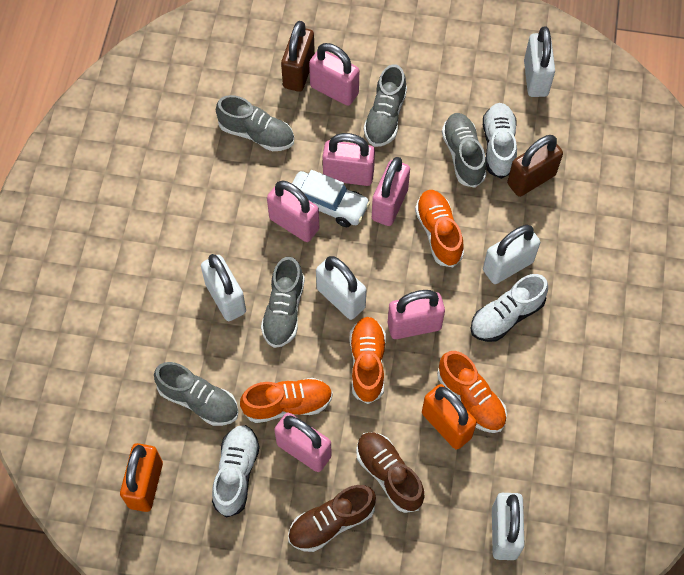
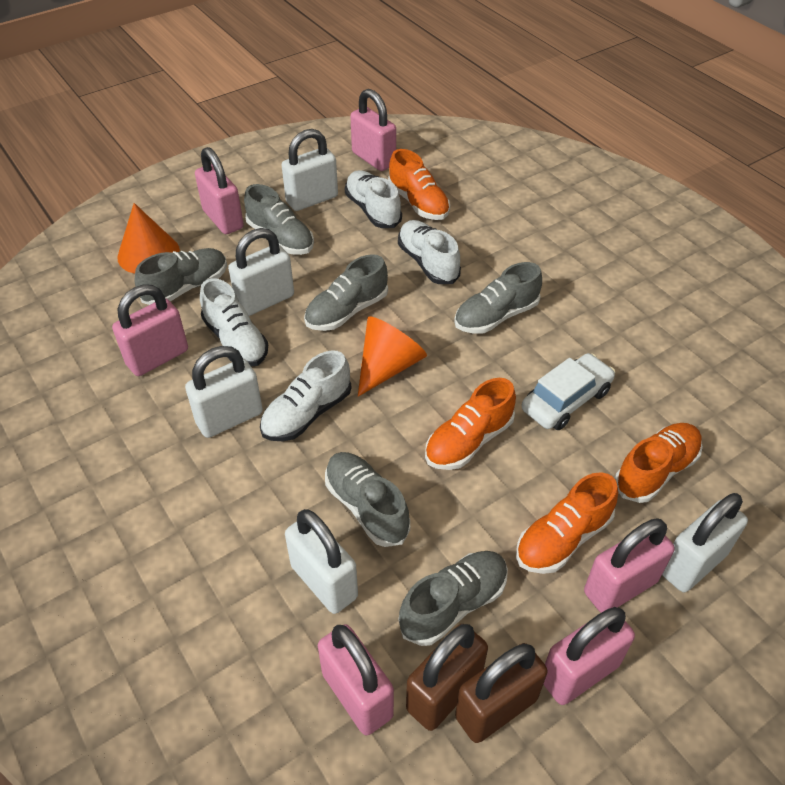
brown shoe: 2 -> 0
grey shoe: 5 -> 6
orange cone: 0 -> 2
orange padlock: 2 -> 0
white shoe: 3 -> 4

